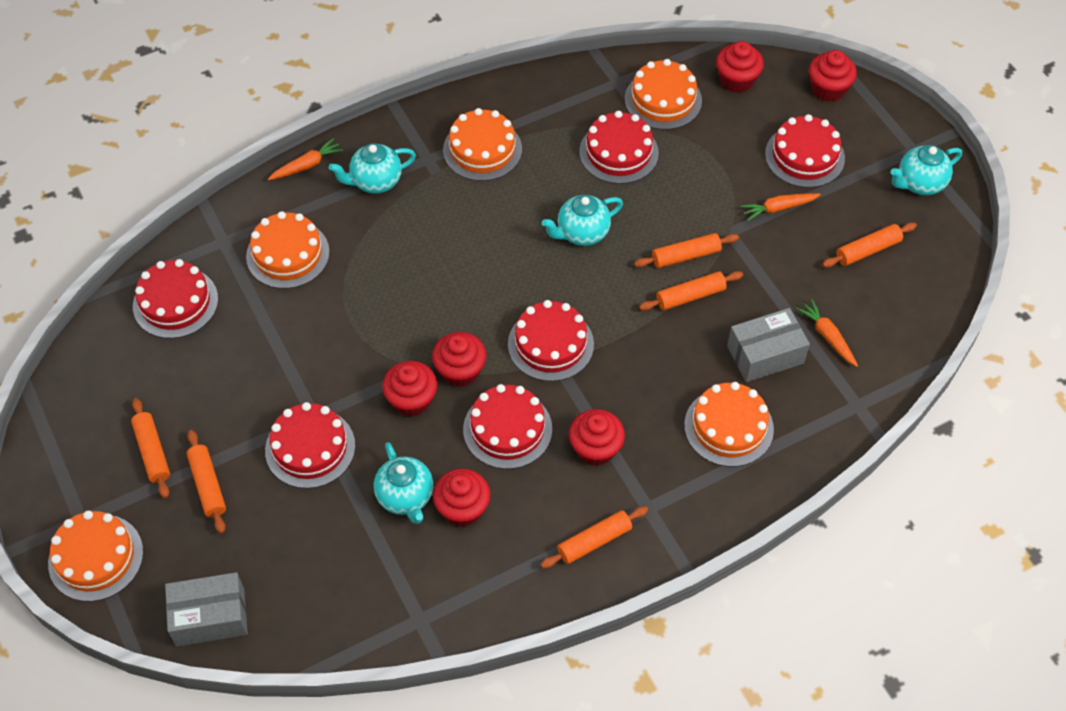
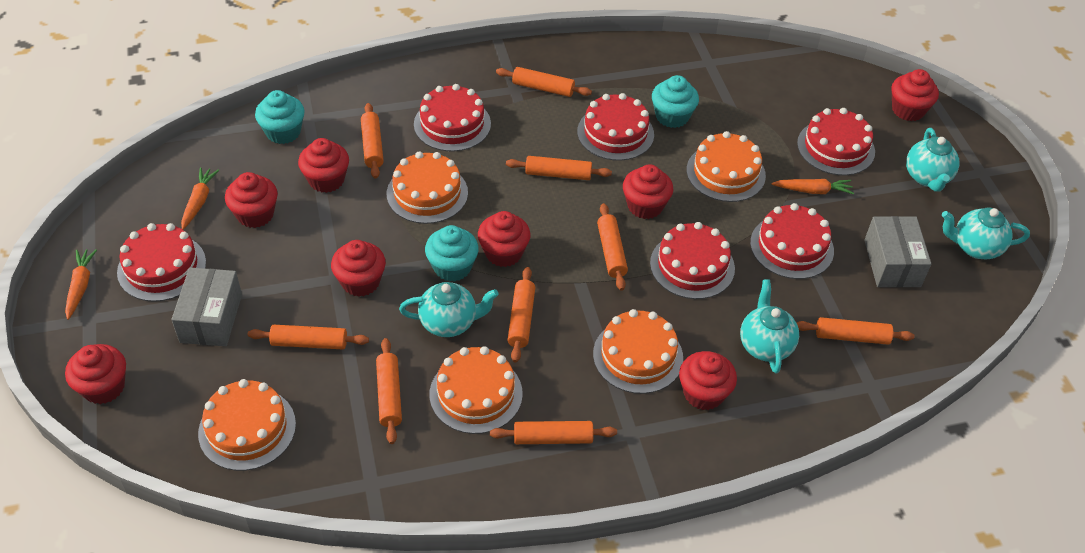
orange rolling pin: 6 -> 9
red cupcake: 6 -> 8
turquoise cupcake: 0 -> 3

